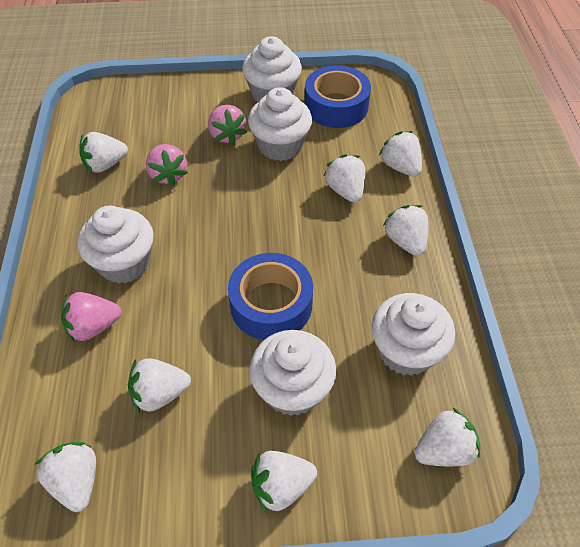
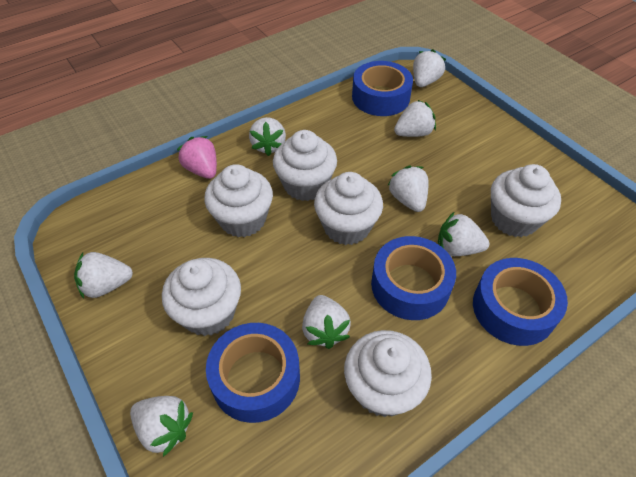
blue tape: 2 -> 4
pink strawberry: 3 -> 1
white cupcake: 5 -> 6

